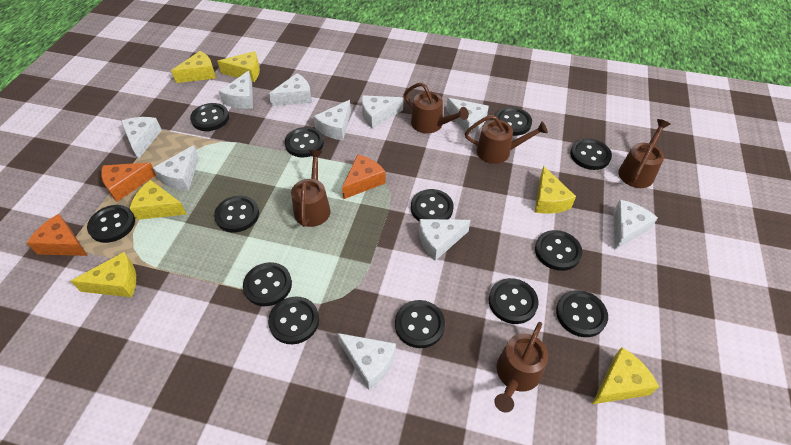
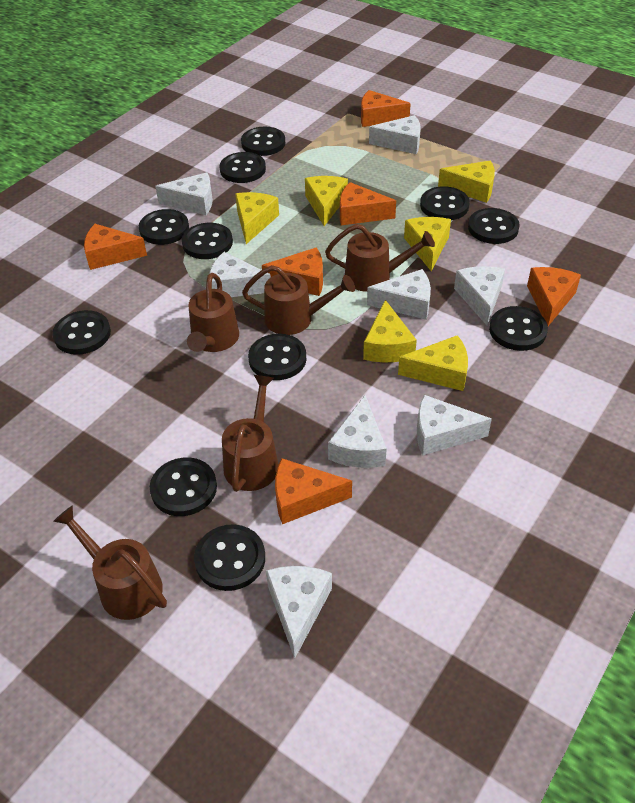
black button: 13 -> 11
orange cheese: 3 -> 6
white cheese: 10 -> 8

